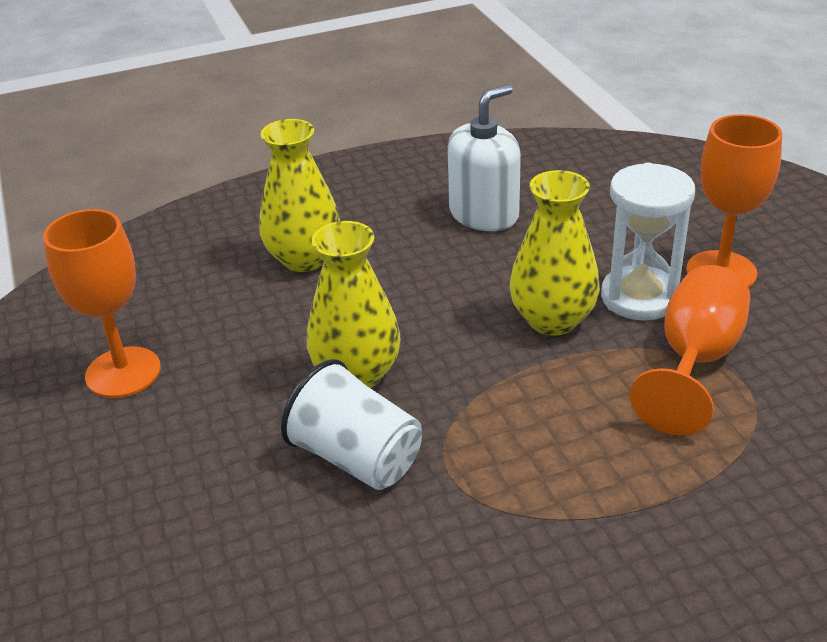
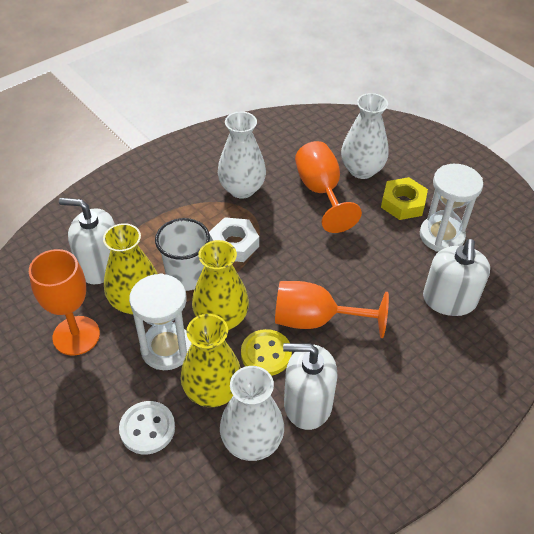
white button: 0 -> 1
white hourglass: 1 -> 2
white nut: 0 -> 1
white soap dispenser: 1 -> 3
white vase: 0 -> 3
yellow button: 0 -> 1
yellow nut: 0 -> 1

